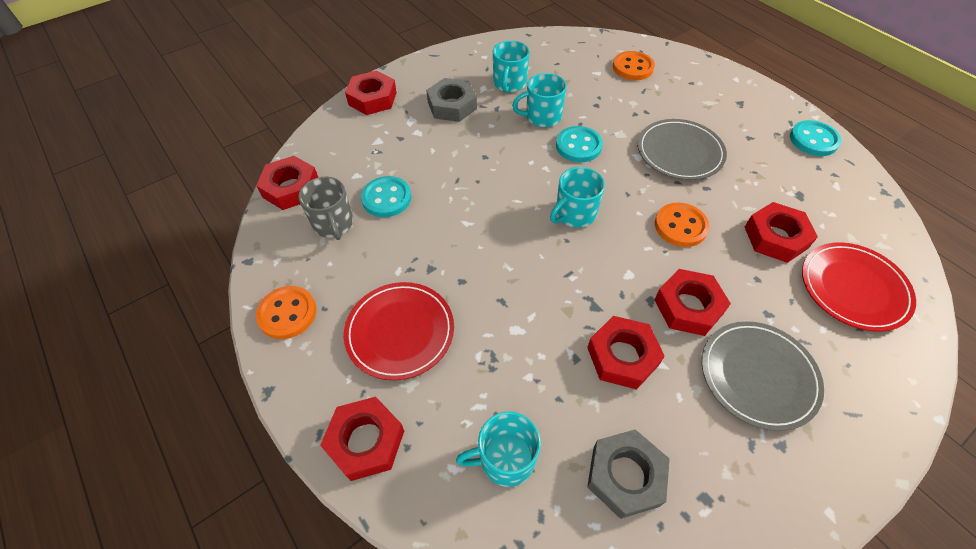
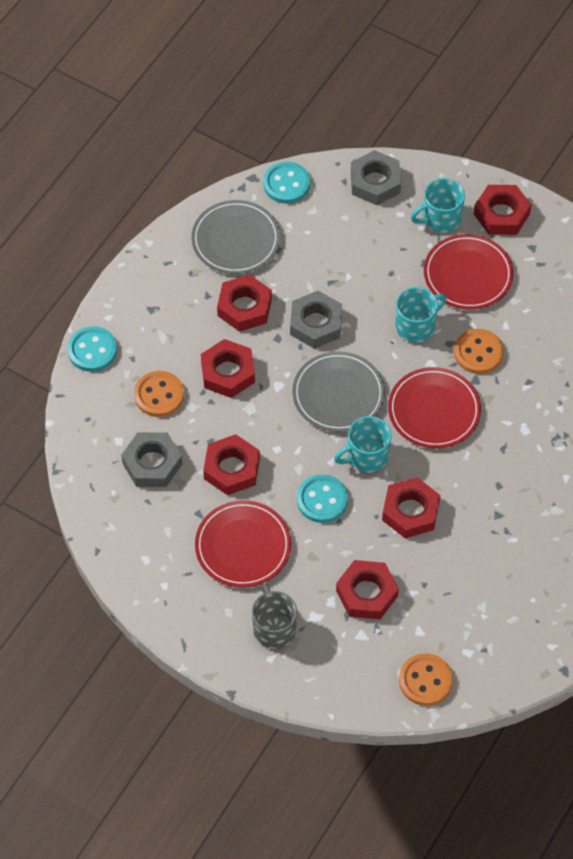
grey nut: 2 -> 3
red plate: 2 -> 3
turquoise mug: 4 -> 3

